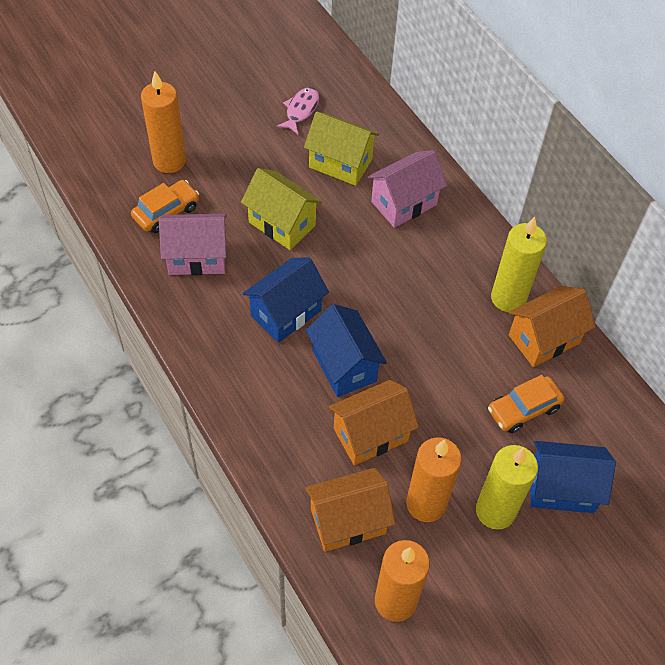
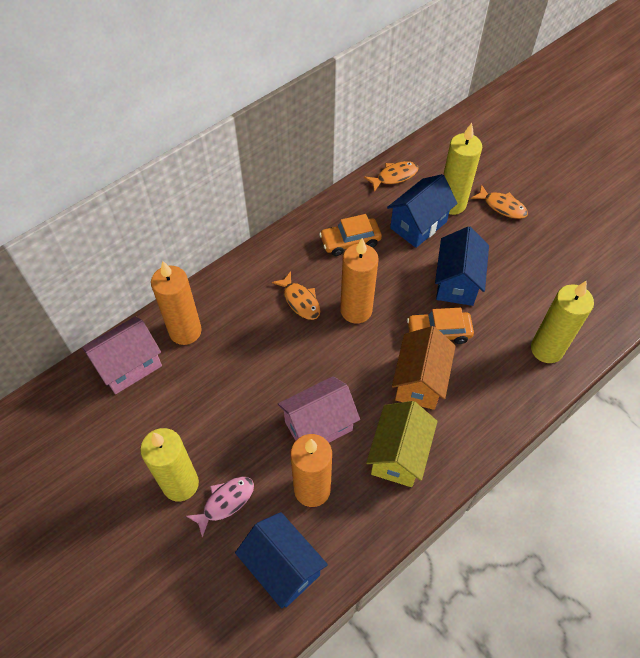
orange fish: 0 -> 3
orange house: 3 -> 1
yellow candle: 2 -> 3
yellow house: 2 -> 1

